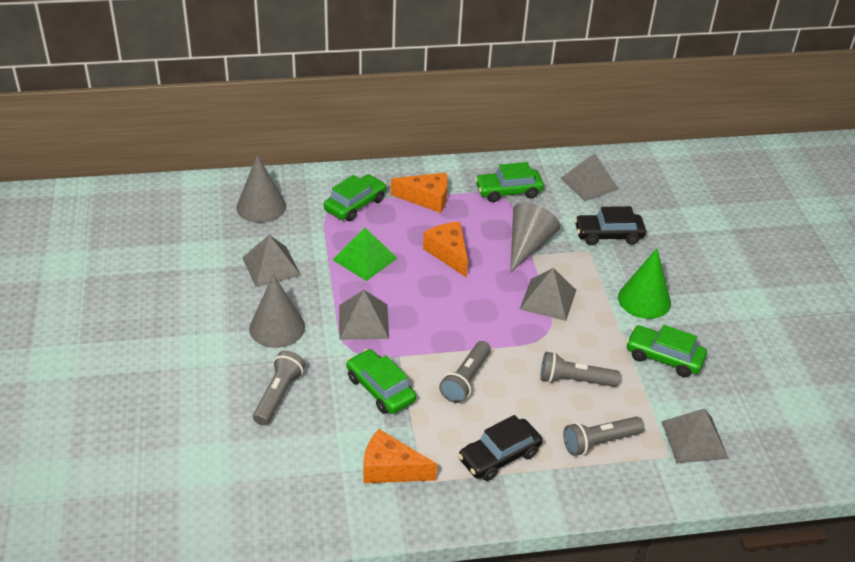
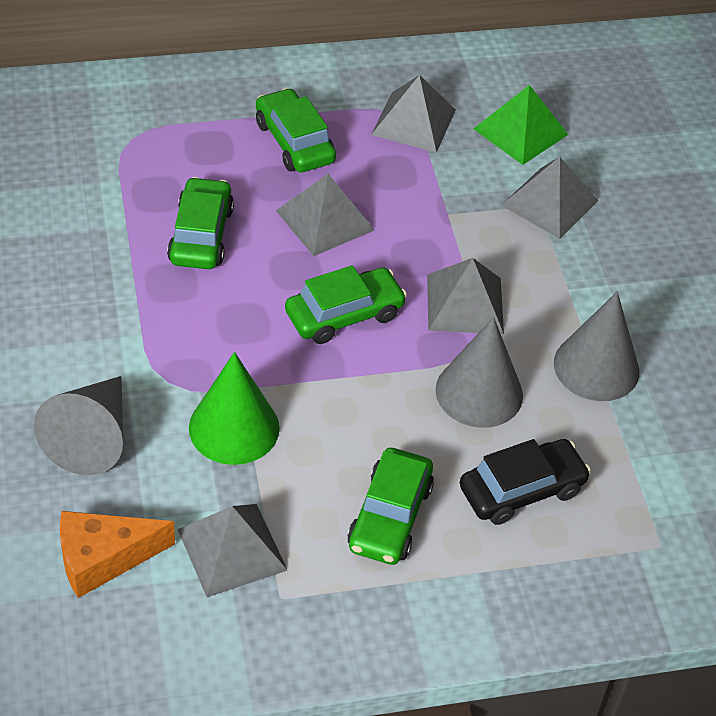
black car: 2 -> 1
grey flashlight: 4 -> 0
orange cheese: 3 -> 1

